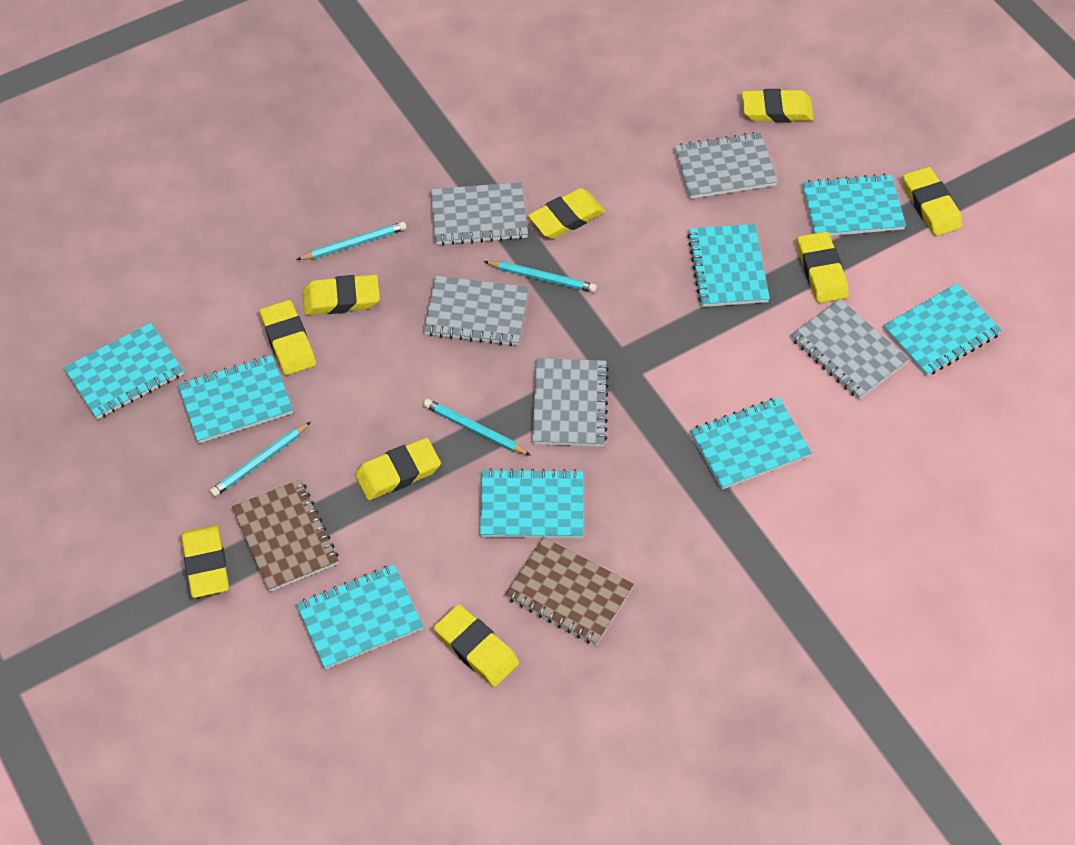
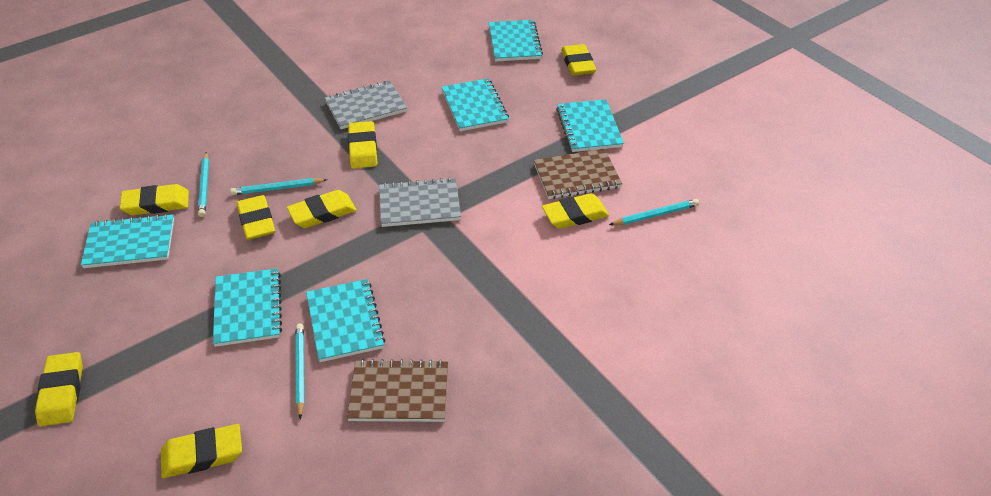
grey notebook: 5 -> 2
turquoise notebook: 8 -> 6
yellow eraser: 9 -> 8

